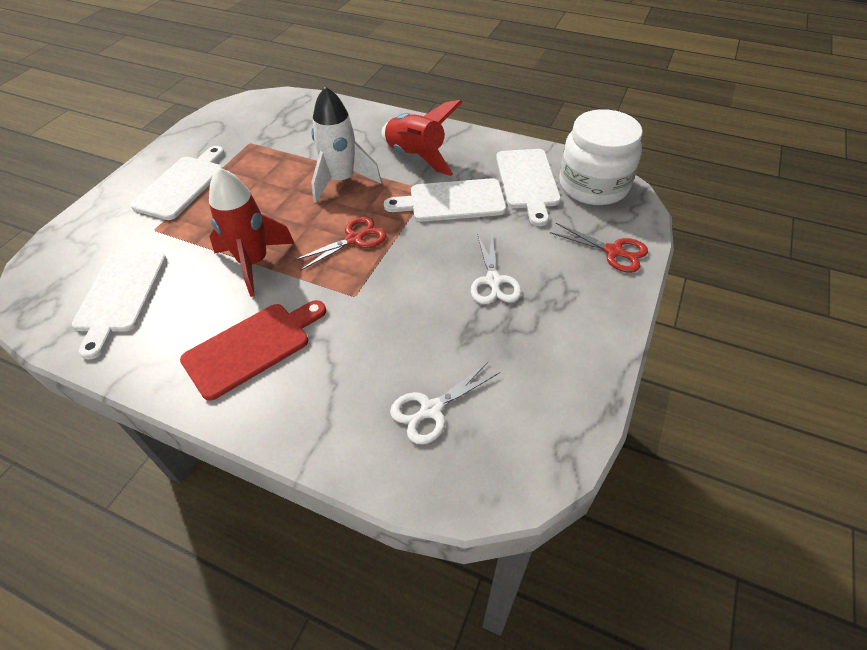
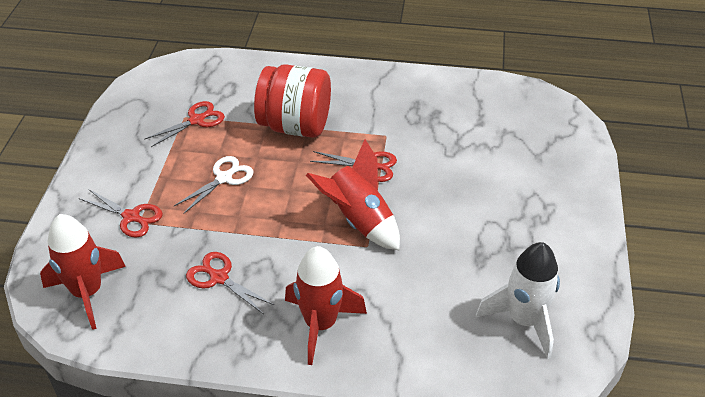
red cutting board: 1 -> 0
red jar: 0 -> 1
red rocket: 2 -> 3
red scissors: 2 -> 4
white cutting board: 4 -> 0
white jar: 1 -> 0
white scissors: 2 -> 1

